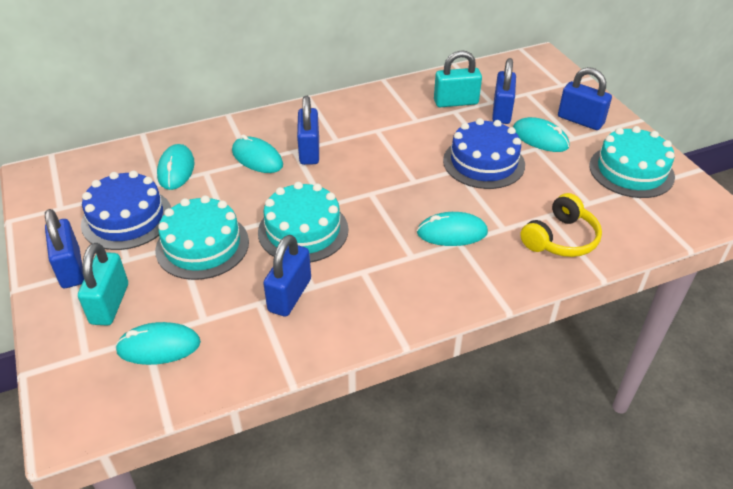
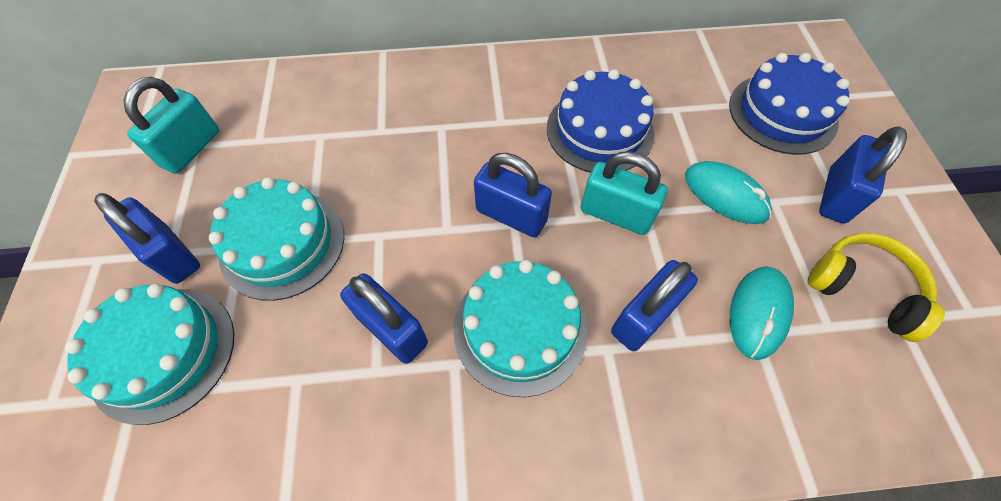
turquoise mouse: 5 -> 2

